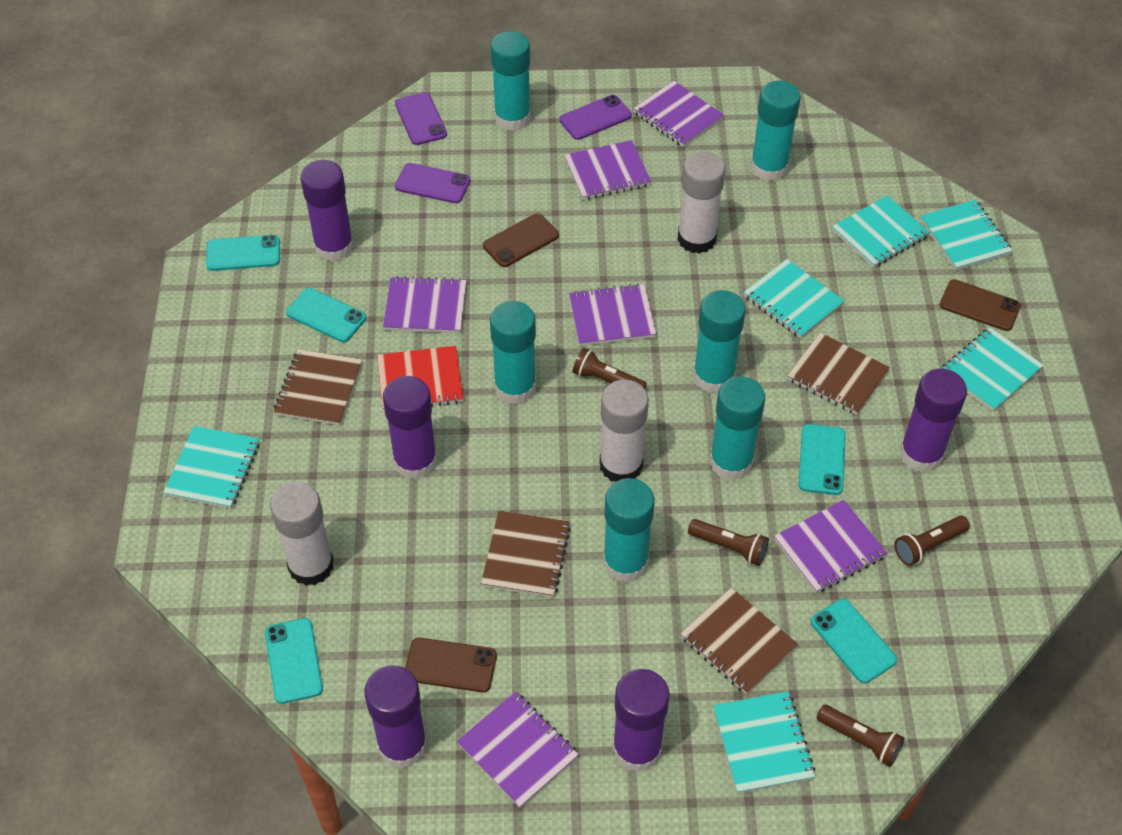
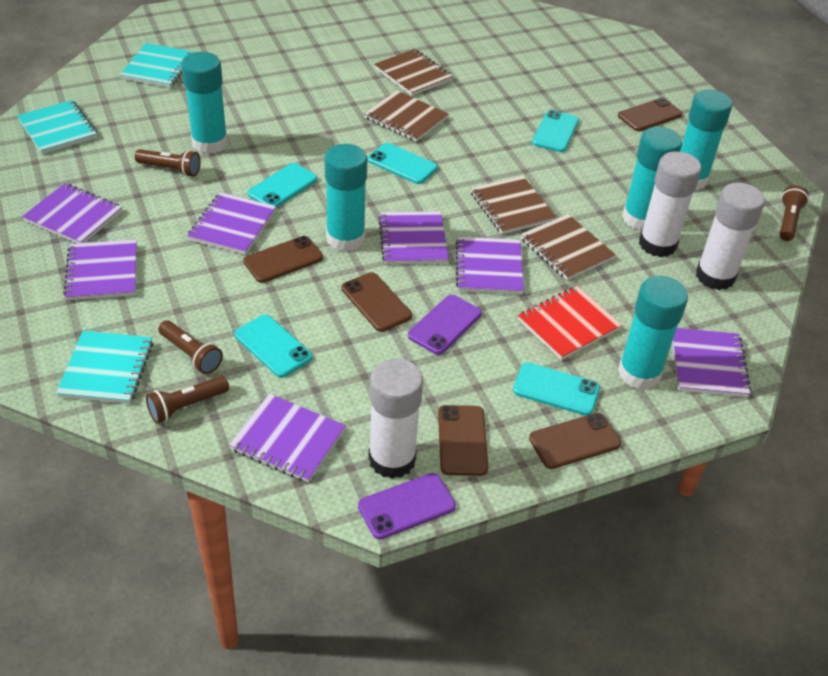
brown phone: 3 -> 5
purple glue stick: 5 -> 0
purple notebook: 6 -> 7
purple phone: 3 -> 2
turquoise glue stick: 6 -> 5
turquoise notebook: 6 -> 3

